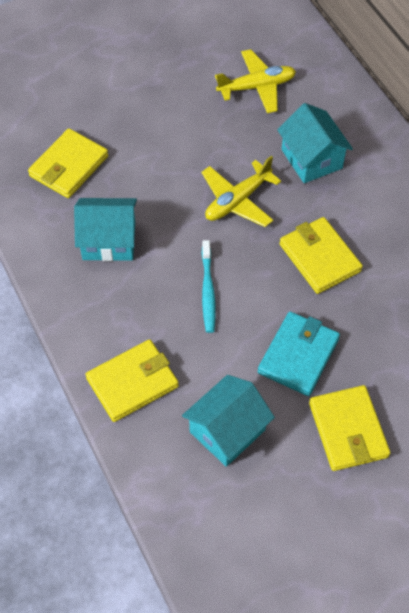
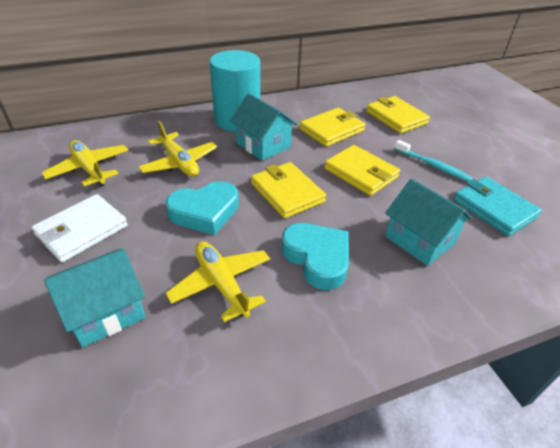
turquoise cylinder: 0 -> 1
turquoise heart: 0 -> 2
white wallet: 0 -> 1
yellow plane: 2 -> 3

